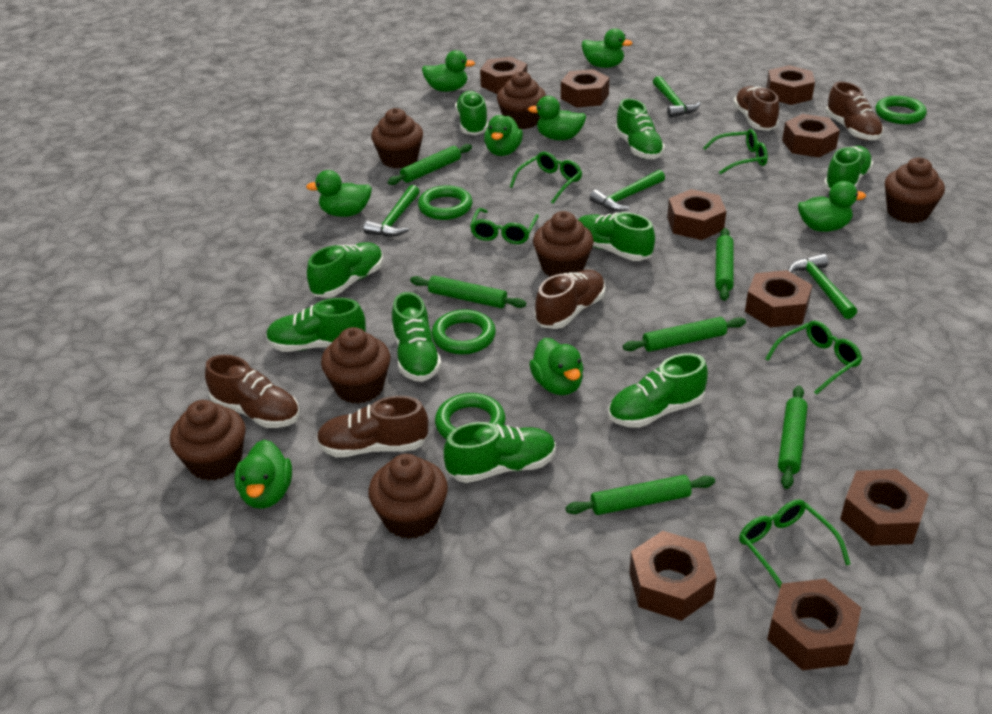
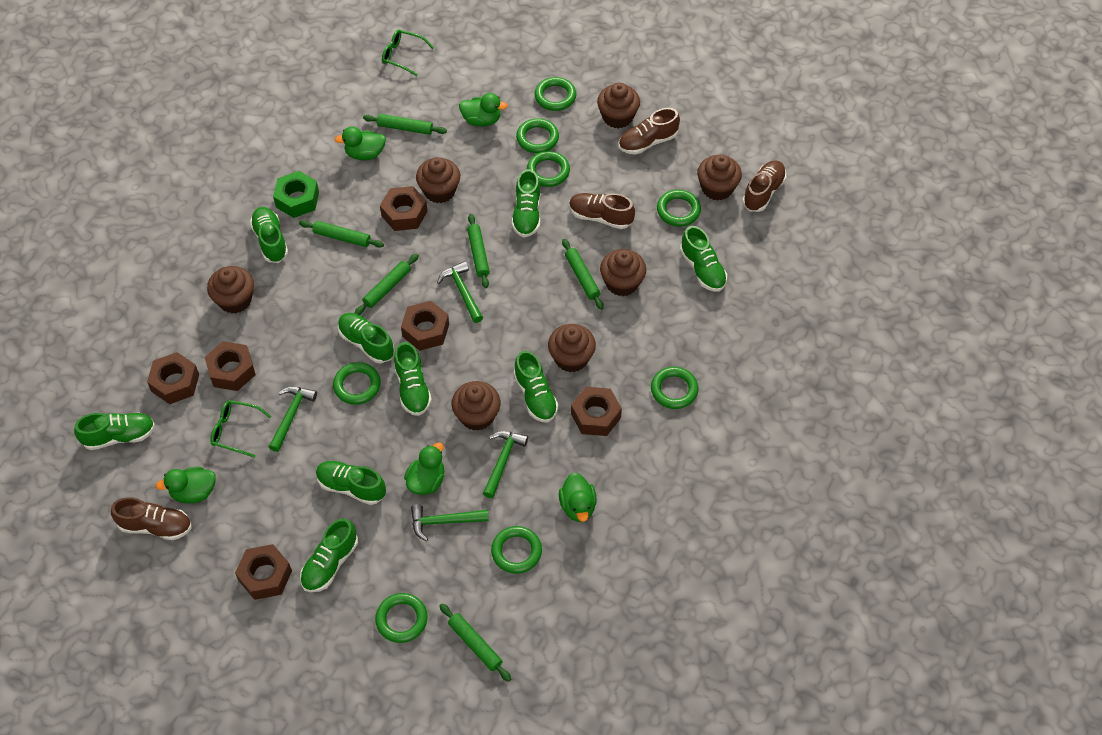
brown nut: 9 -> 6
brown shoe: 5 -> 4
green duck: 8 -> 5
green glasses: 5 -> 2
green nut: 0 -> 1
green ring: 4 -> 8

